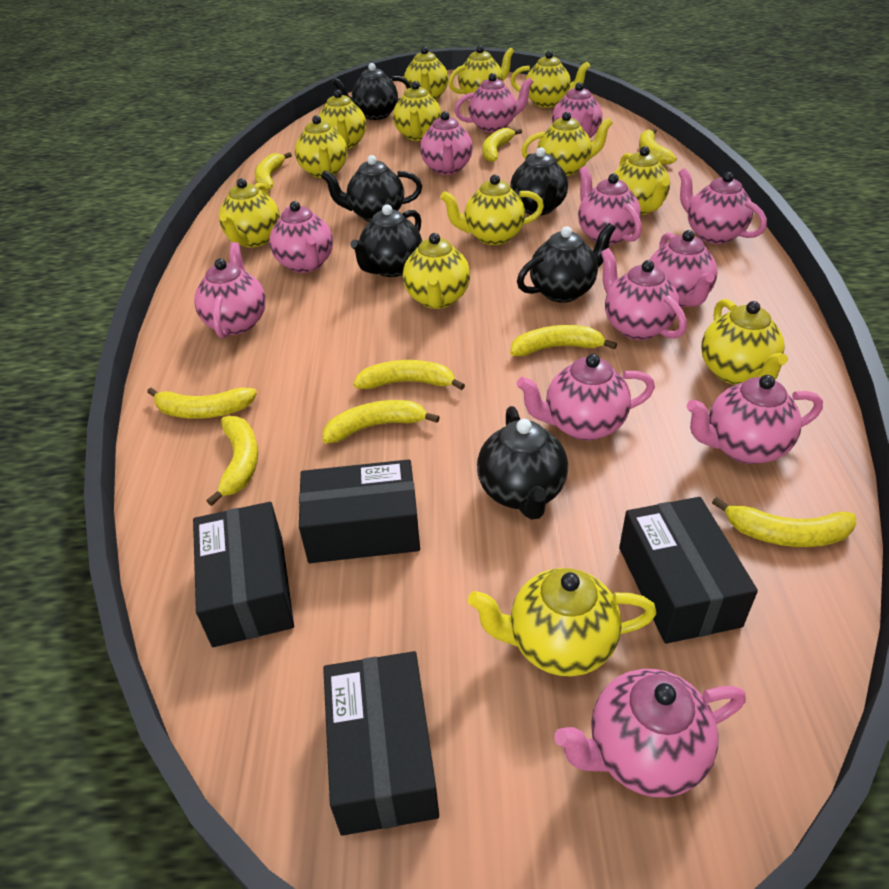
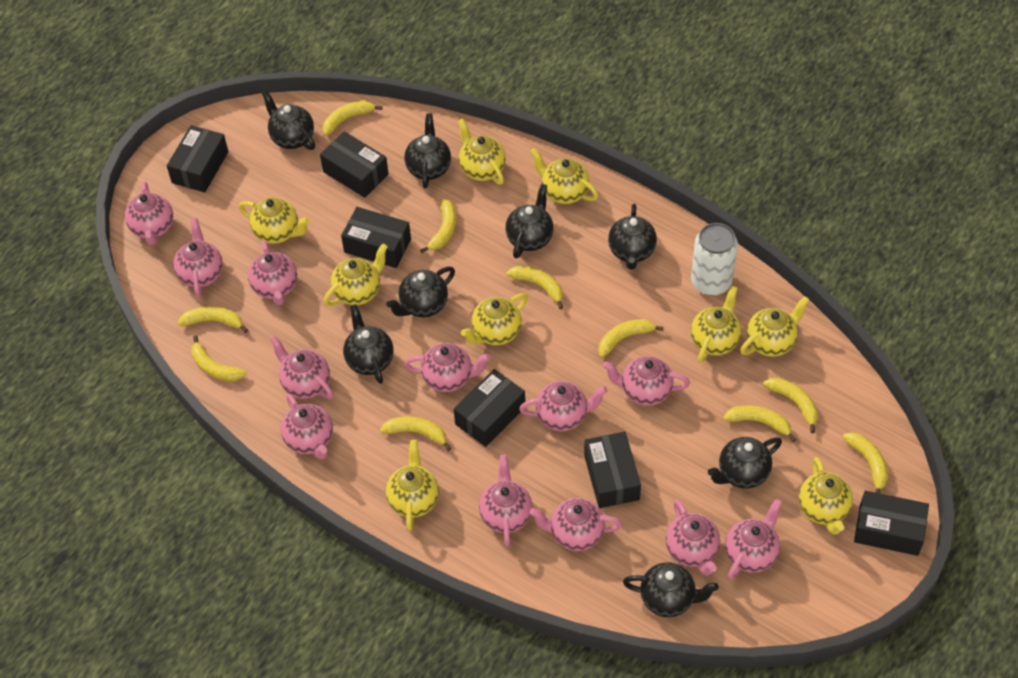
black box: 4 -> 6
black teapot: 6 -> 8
white can: 0 -> 1
yellow banana: 9 -> 10
yellow teapot: 13 -> 9

